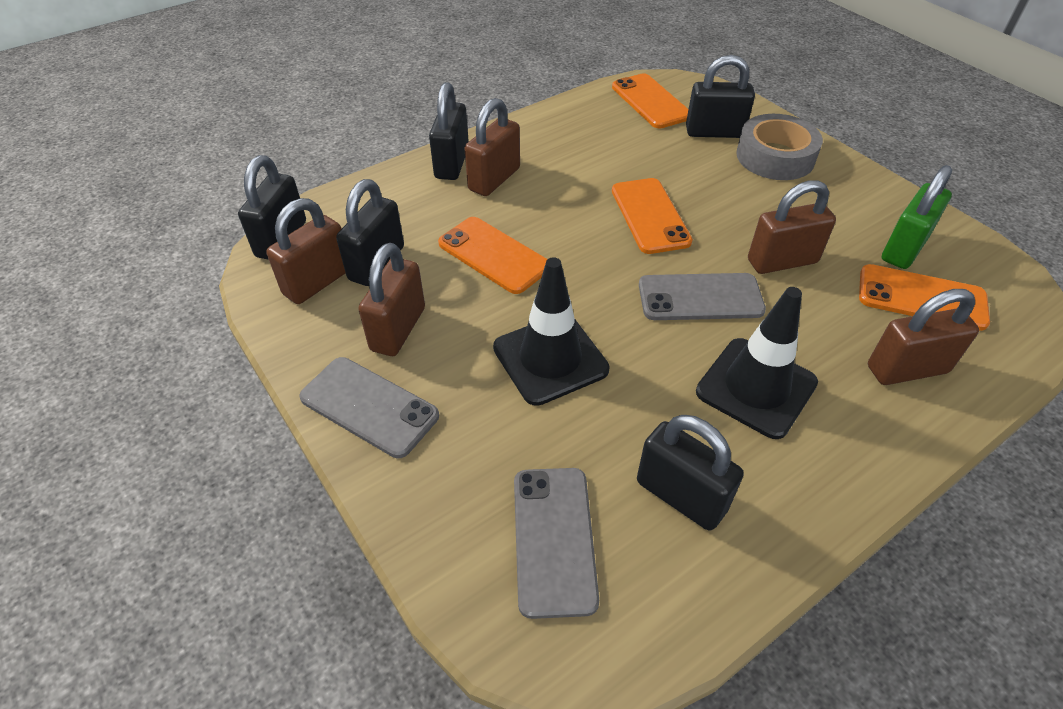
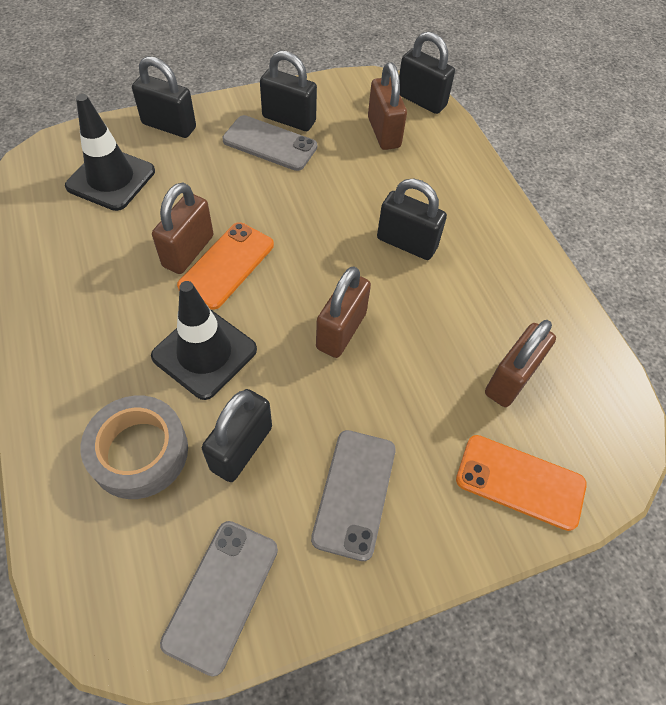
brown padlock: 5 -> 4
green padlock: 1 -> 0
orange phone: 4 -> 2

